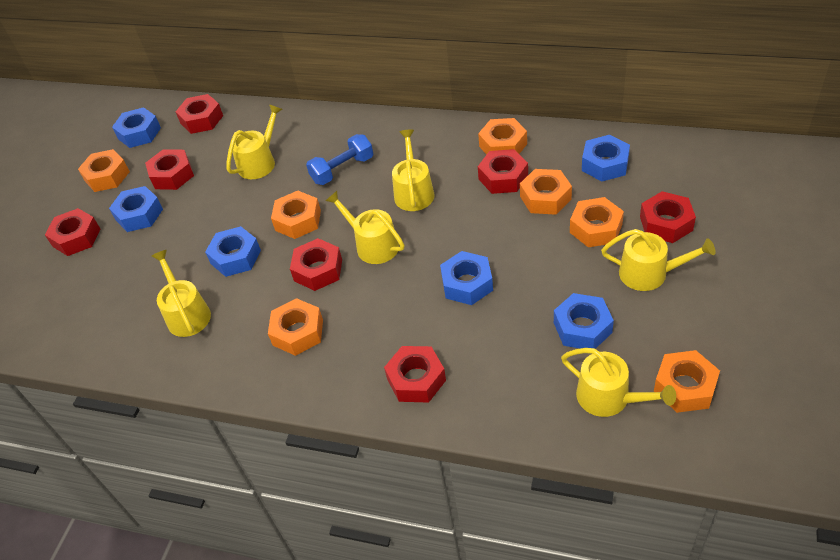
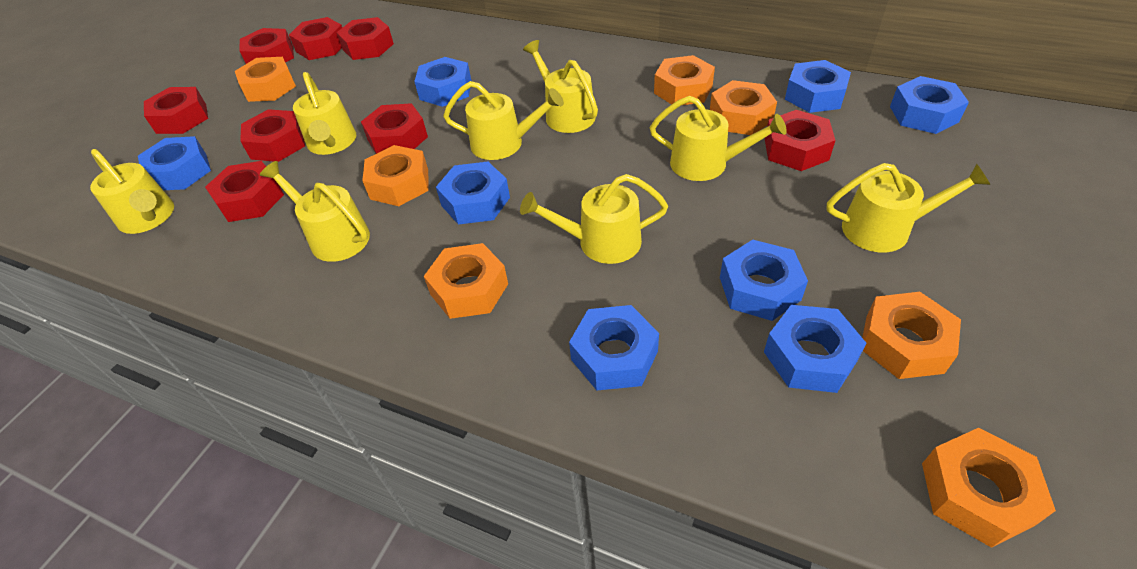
blue dumbbell: 1 -> 0
blue nut: 6 -> 8
red nut: 7 -> 8
yellow watering can: 6 -> 8

